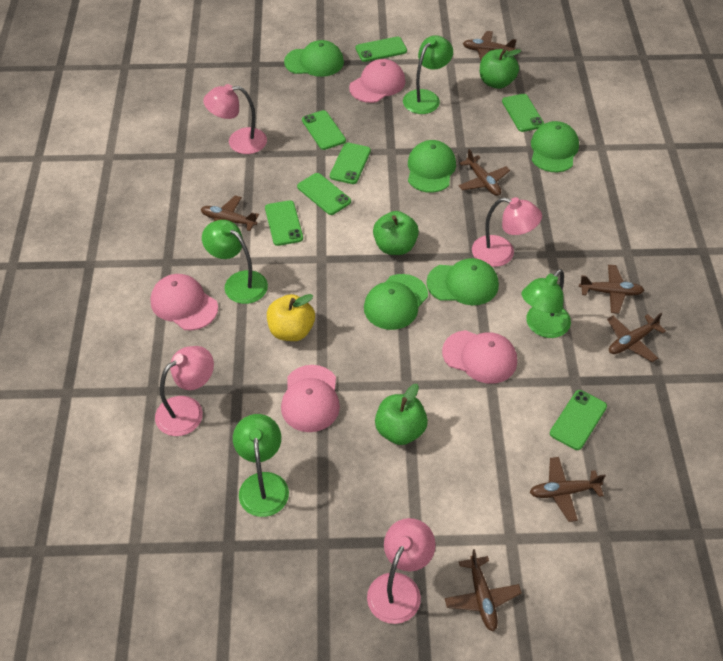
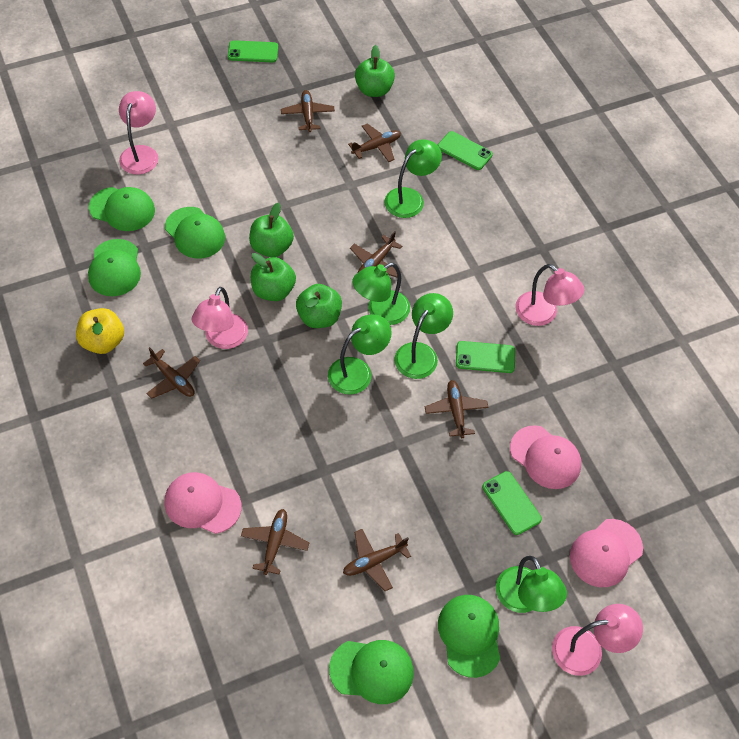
green apple: 3 -> 4
green lamp: 4 -> 5
green phone: 7 -> 4
pink cap: 4 -> 3

